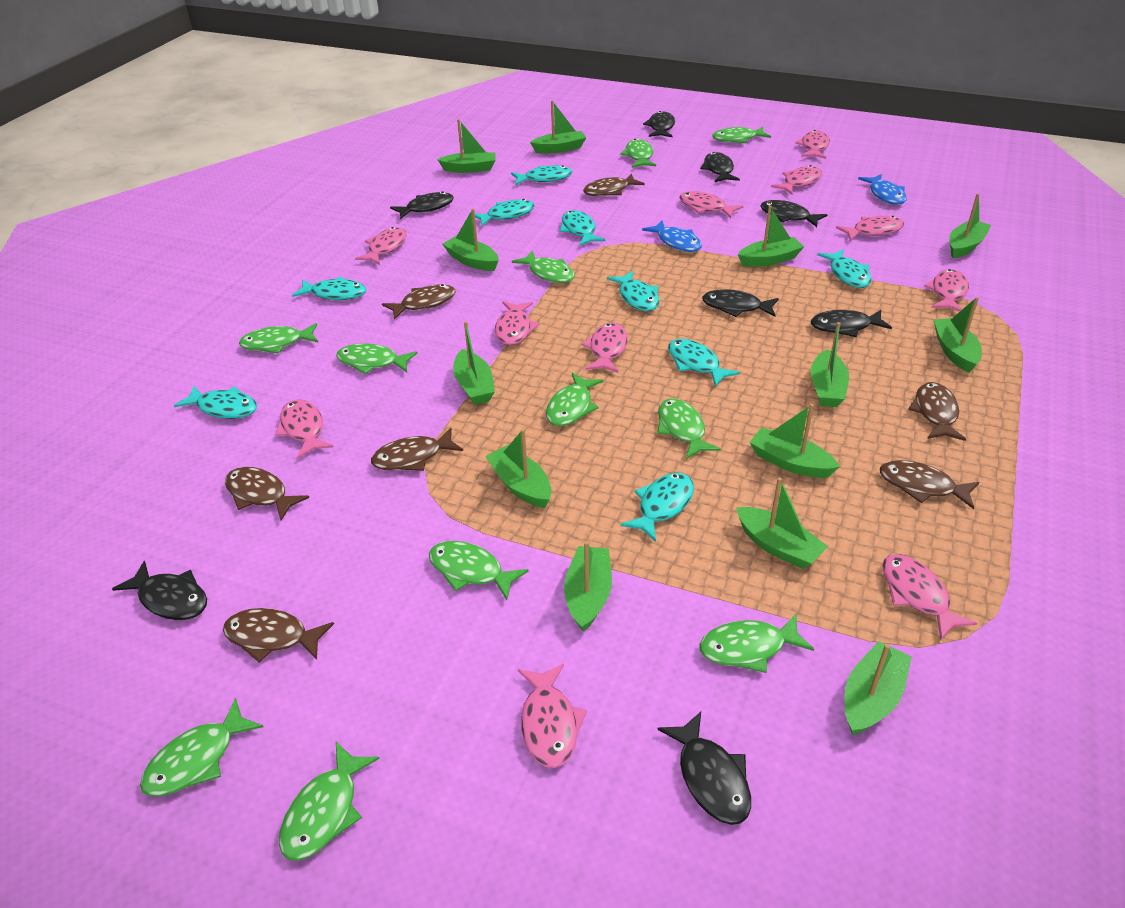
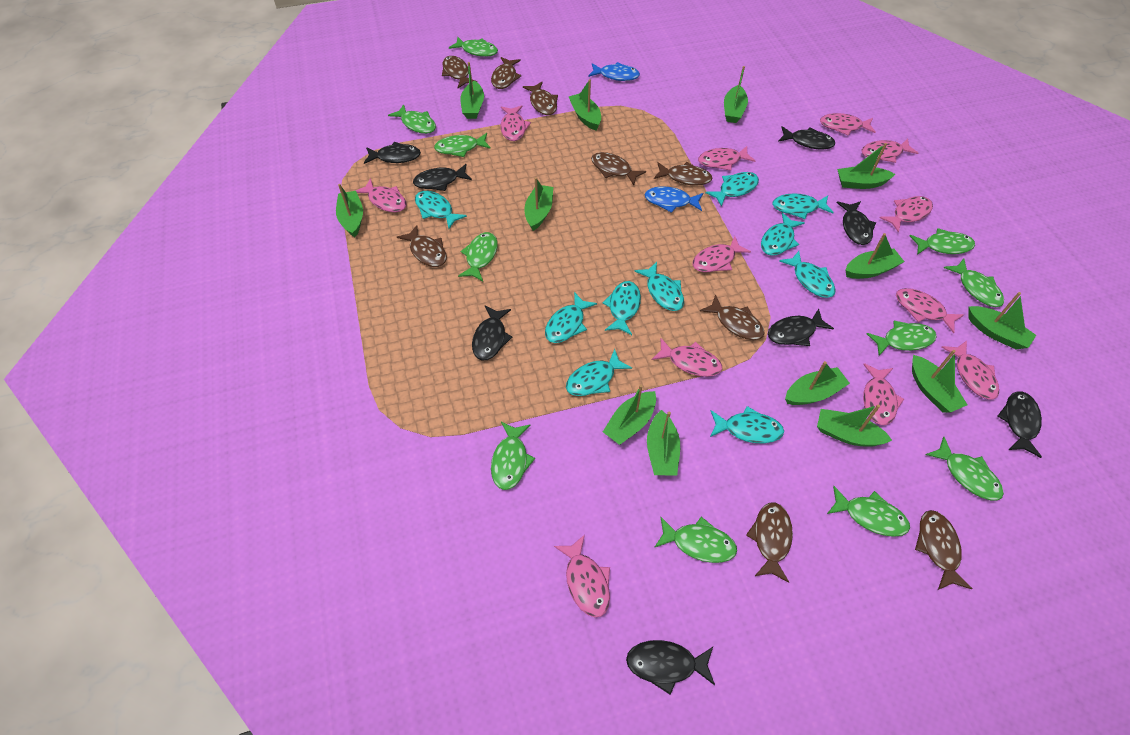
brown fish: 7 -> 9
pink fish: 11 -> 12
turquoise fish: 9 -> 10

